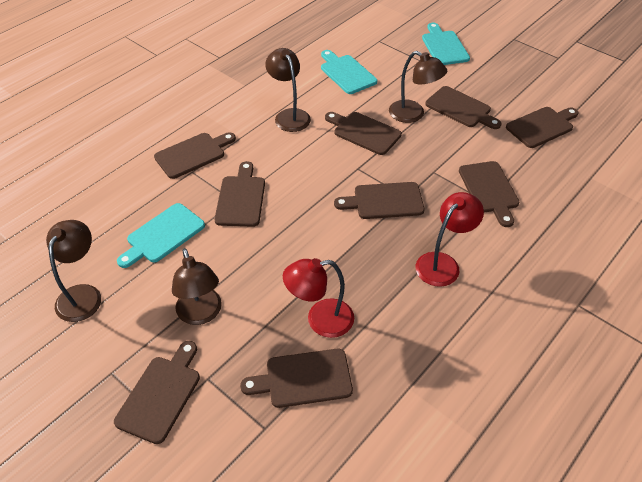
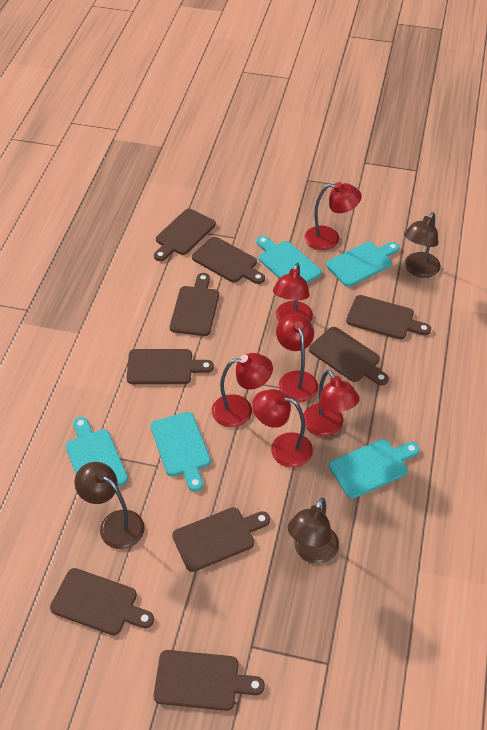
brown lamp: 4 -> 3
red lamp: 2 -> 6
turquoise cutting board: 3 -> 5

